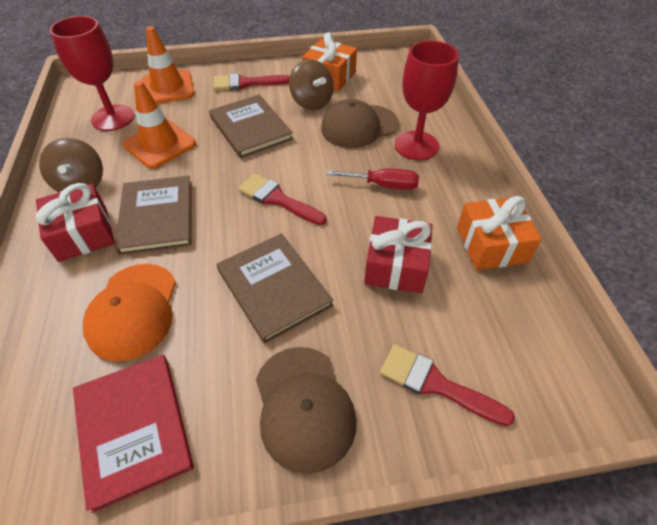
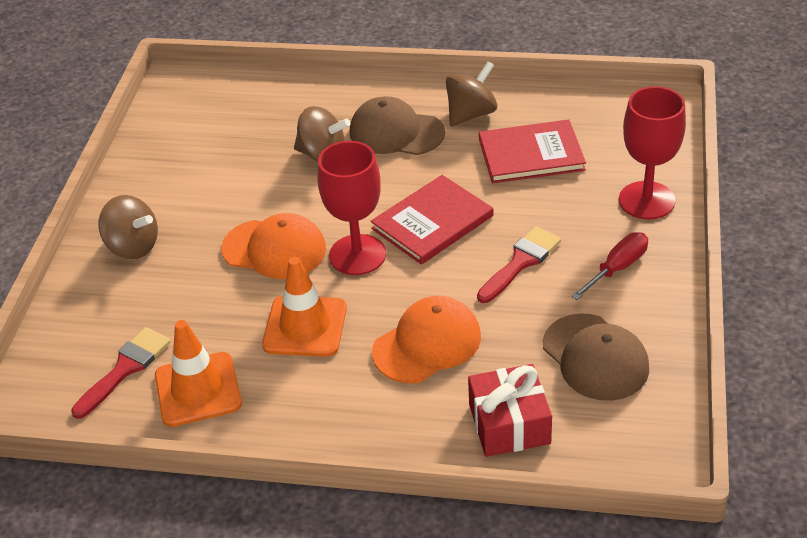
brown book: 3 -> 0
brown spinning top: 2 -> 3
orange cap: 1 -> 2
orange gift: 2 -> 0
red book: 1 -> 2
red brush: 3 -> 2
red gift: 2 -> 1

